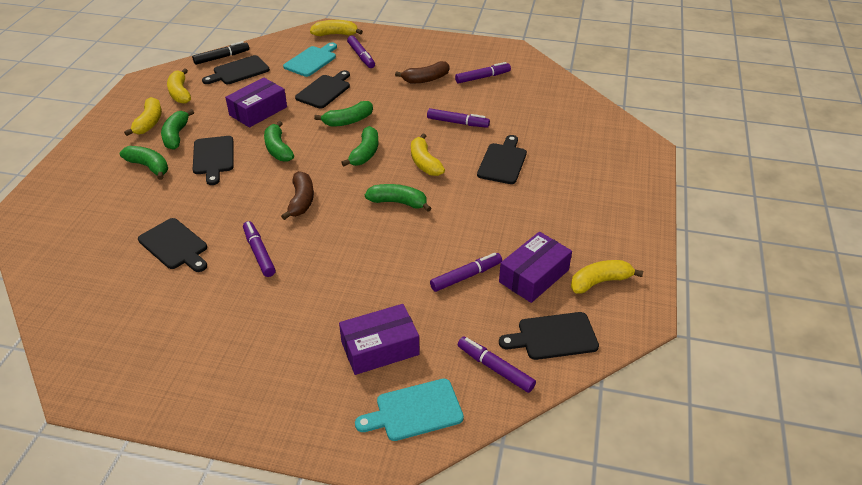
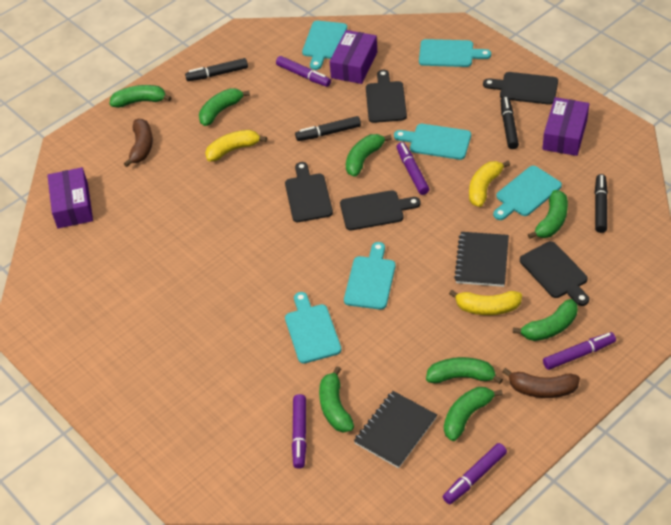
black cutting board: 6 -> 5
black marker: 1 -> 4
black notebook: 0 -> 2
green banana: 6 -> 8
purple marker: 6 -> 5
turquoise cutting board: 2 -> 6
yellow banana: 5 -> 3

